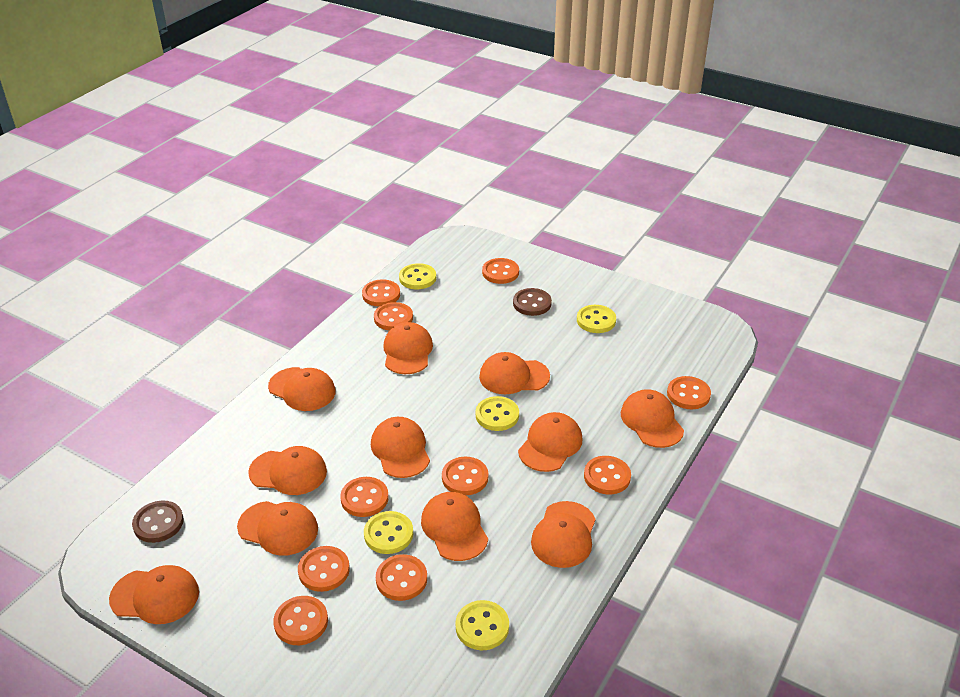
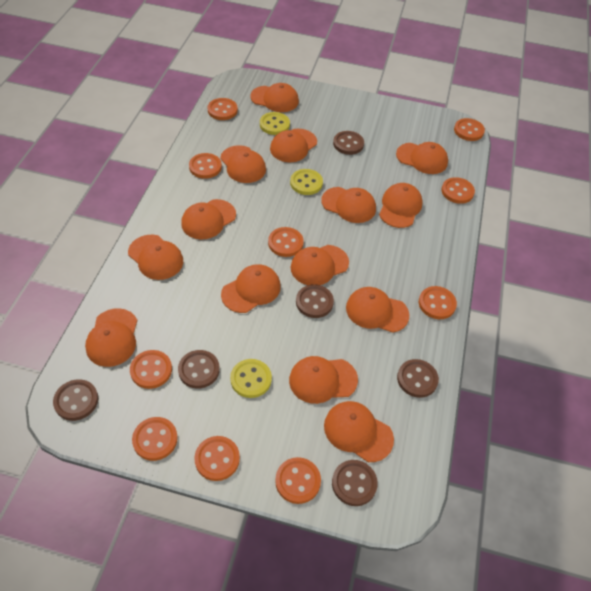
brown button: 2 -> 6
orange cap: 11 -> 14
yellow button: 5 -> 3

